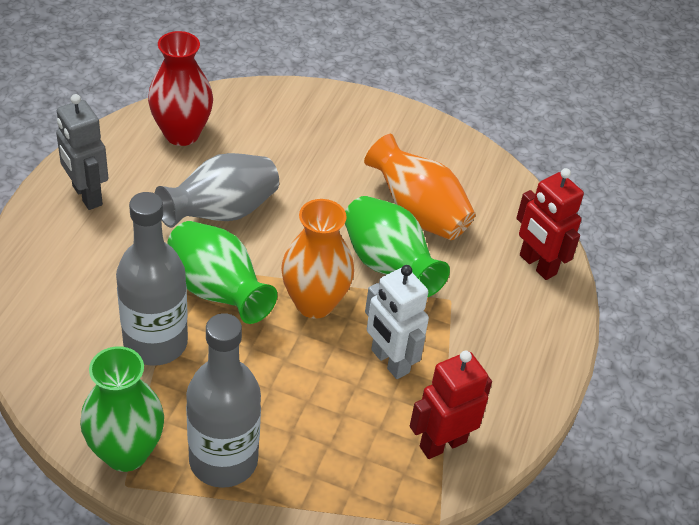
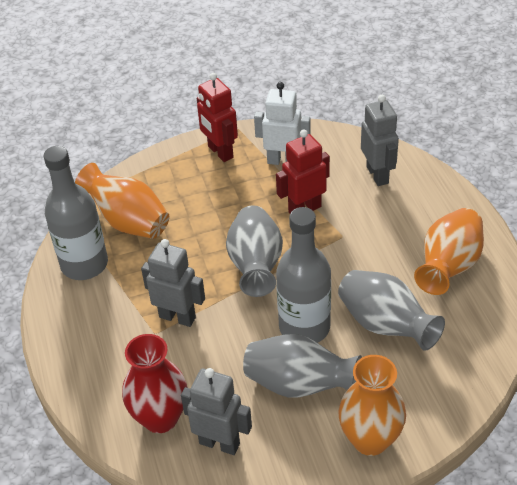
green vase: 3 -> 0
grey robot: 1 -> 3
grey vase: 1 -> 3
orange vase: 2 -> 3

